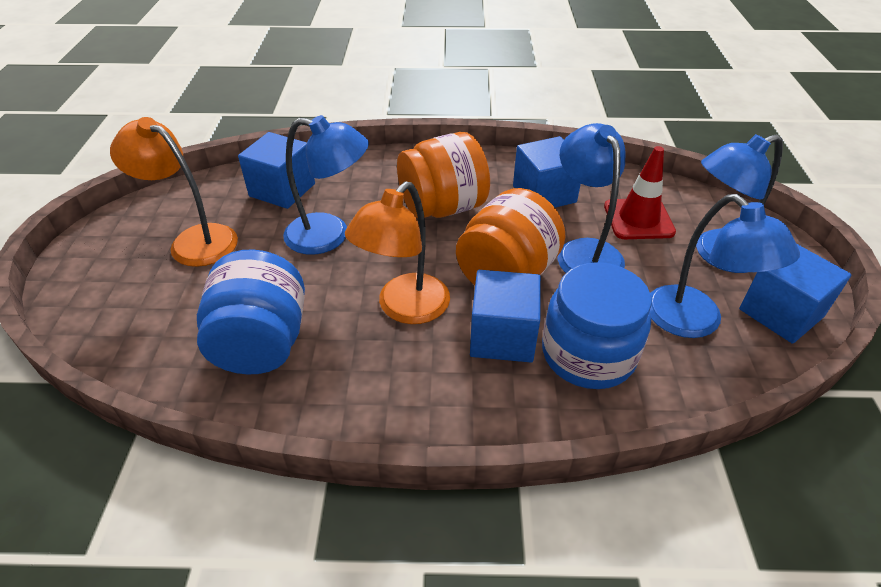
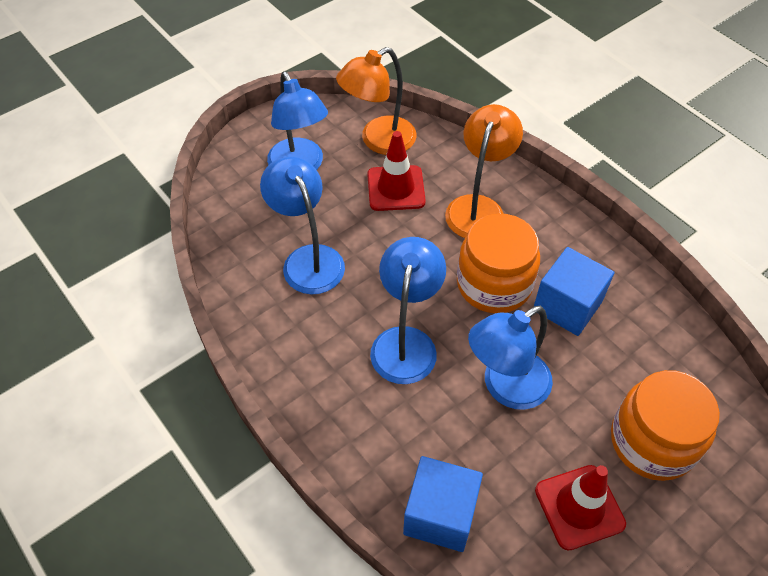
blue cube: 4 -> 2
blue jar: 2 -> 0
red traffic cone: 1 -> 2

